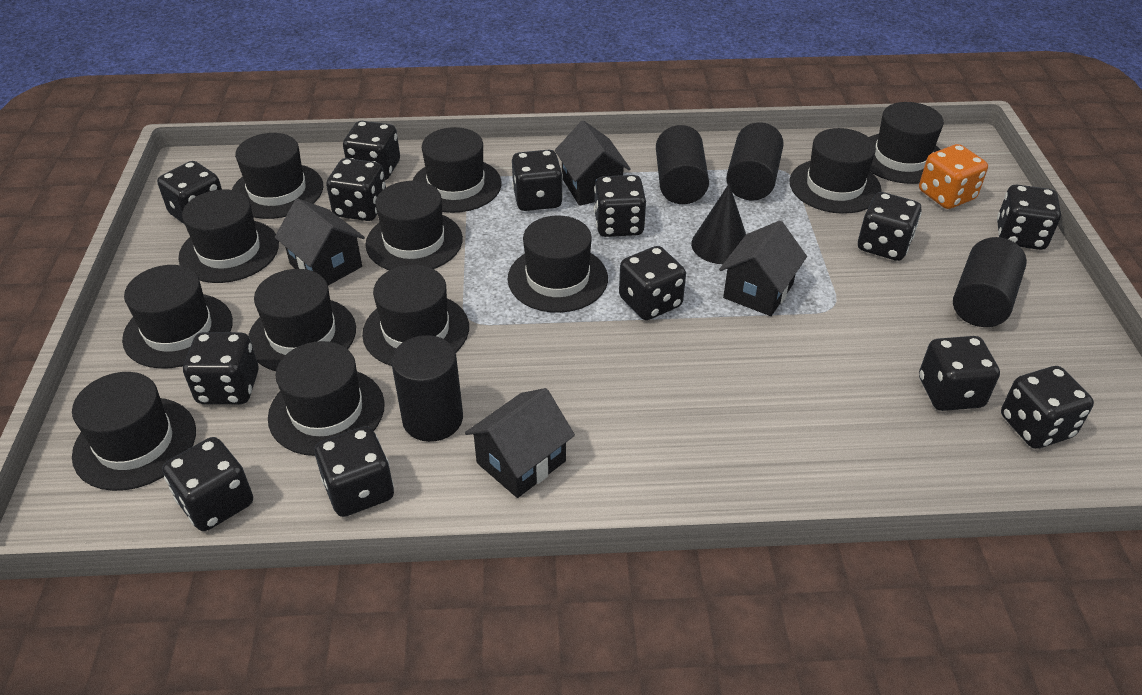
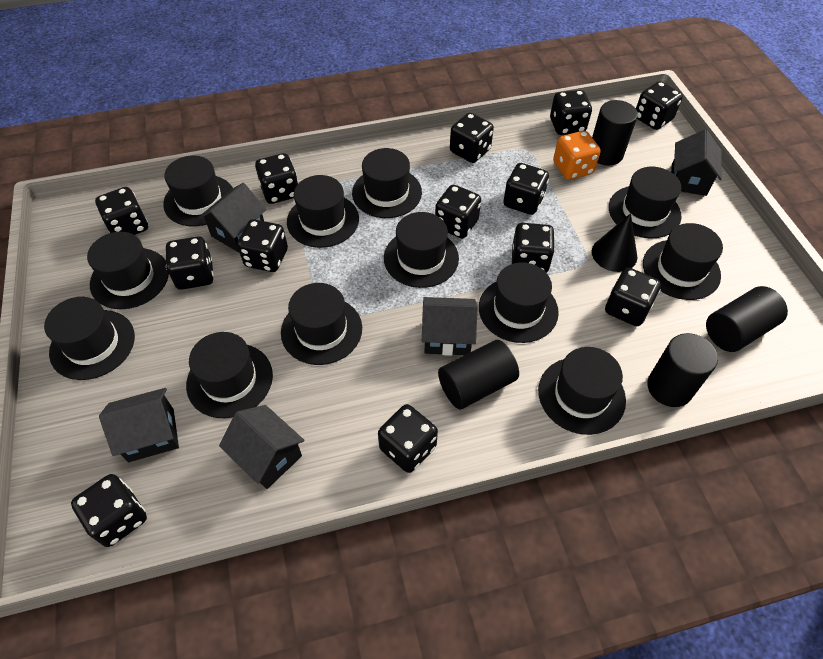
black house: 4 -> 5

